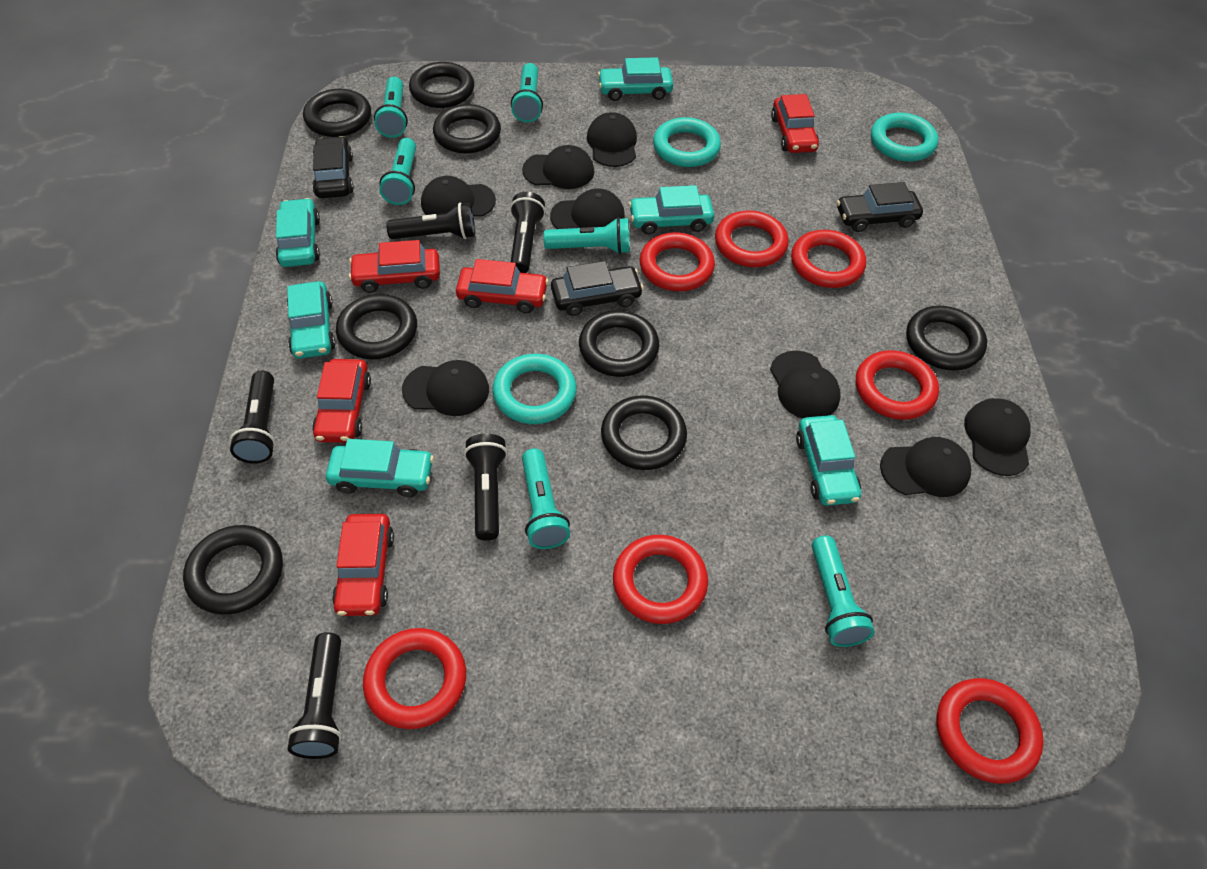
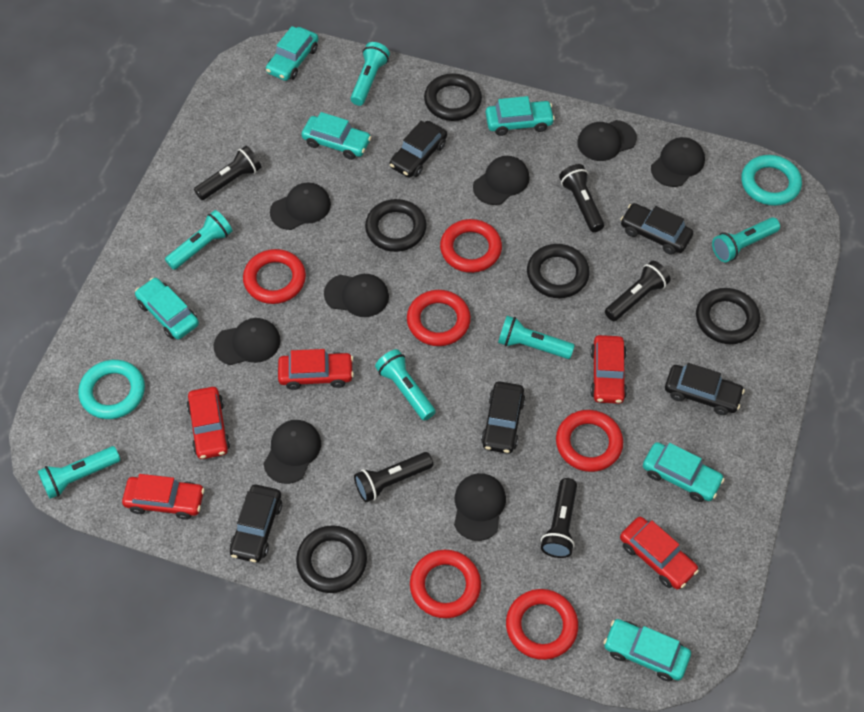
black car: 3 -> 5
black ring: 8 -> 5
red ring: 7 -> 6
turquoise ring: 3 -> 2

